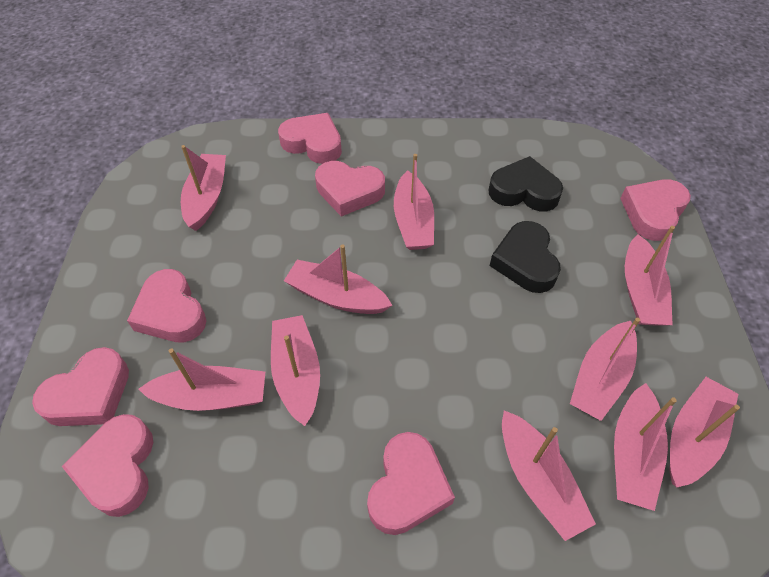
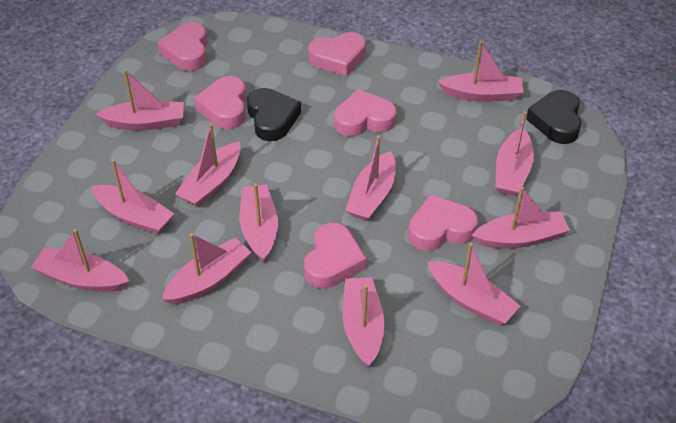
pink boat: 10 -> 12
pink heart: 7 -> 6

